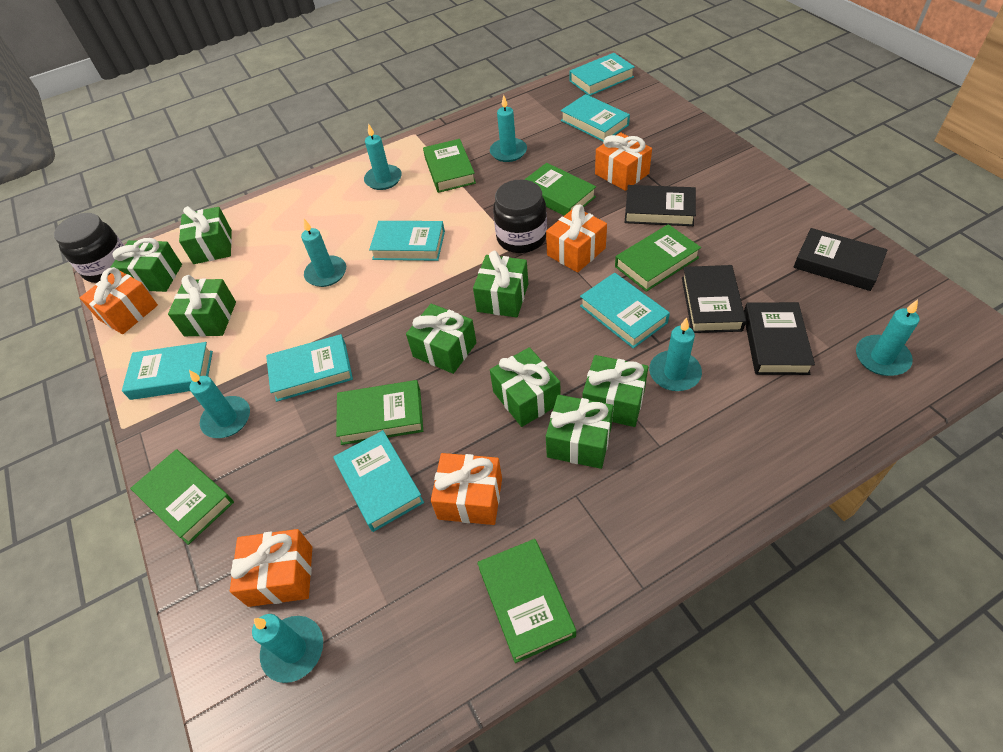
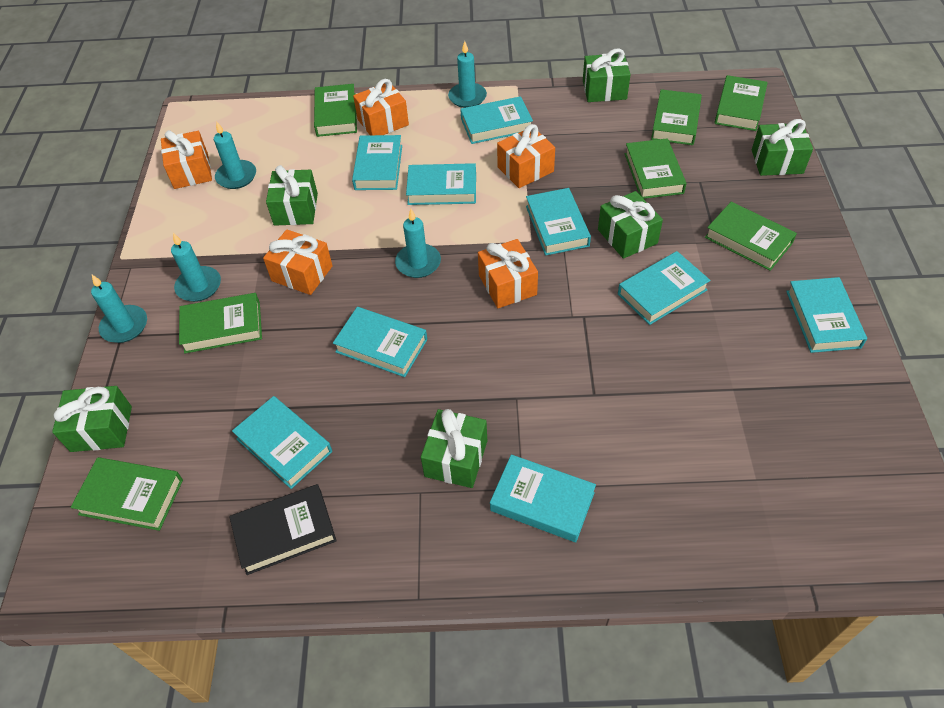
black book: 4 -> 1
black jar: 2 -> 0
green book: 6 -> 7
green gift: 8 -> 6
turquoise book: 7 -> 9
turquoise candle: 7 -> 5

